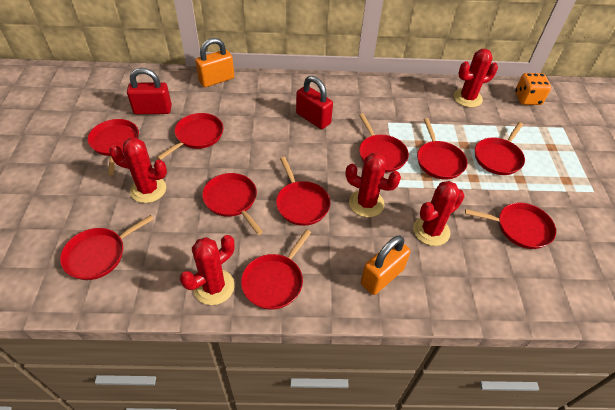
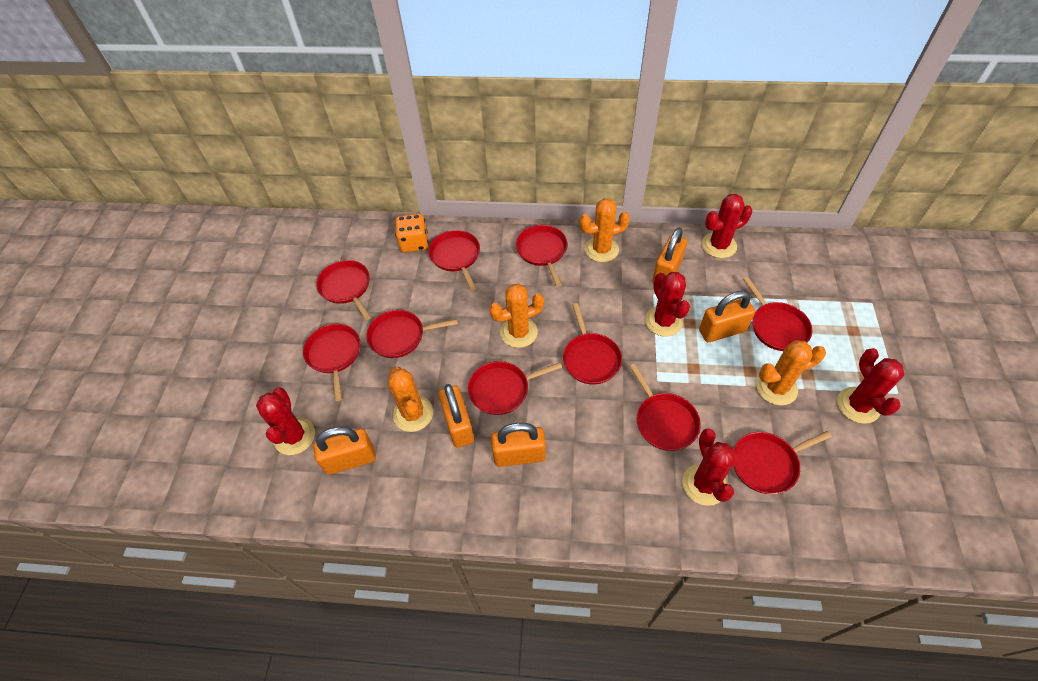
orange cactus: 0 -> 4
orange padlock: 2 -> 5
red padlock: 2 -> 0

